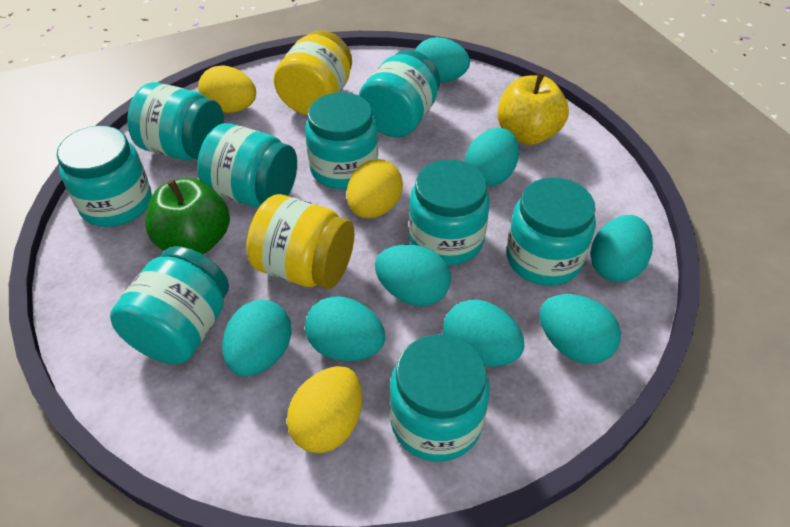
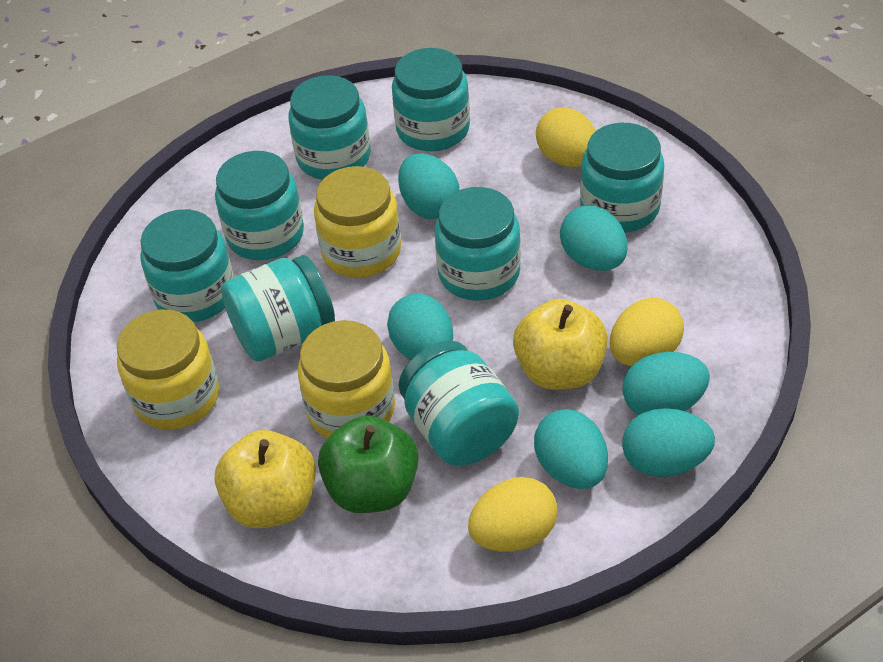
turquoise egg: 8 -> 6
turquoise jar: 9 -> 8
yellow apple: 1 -> 2
yellow jar: 2 -> 3

